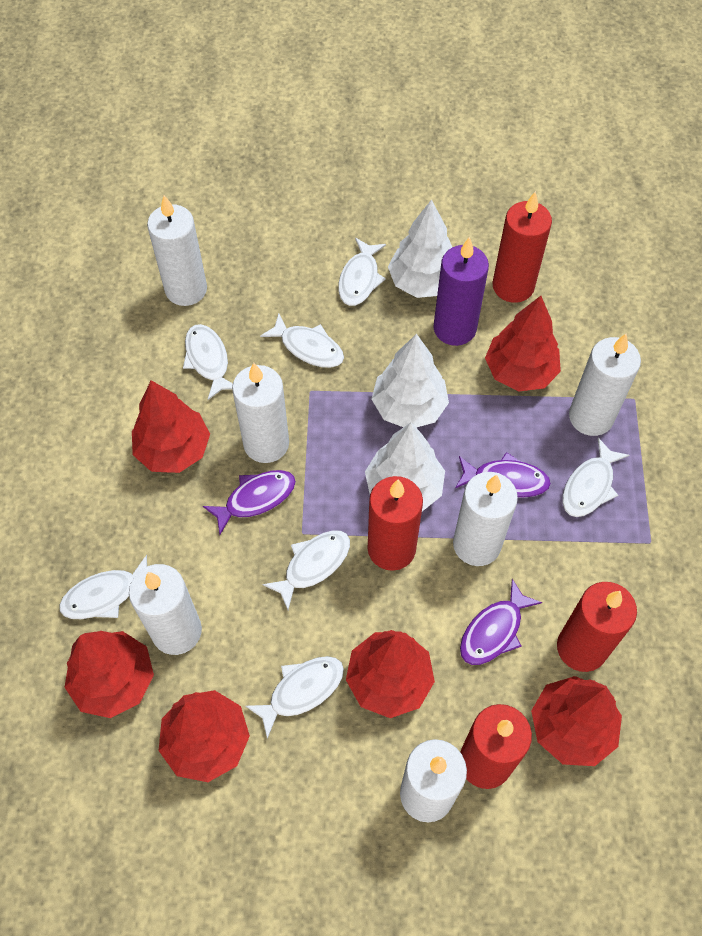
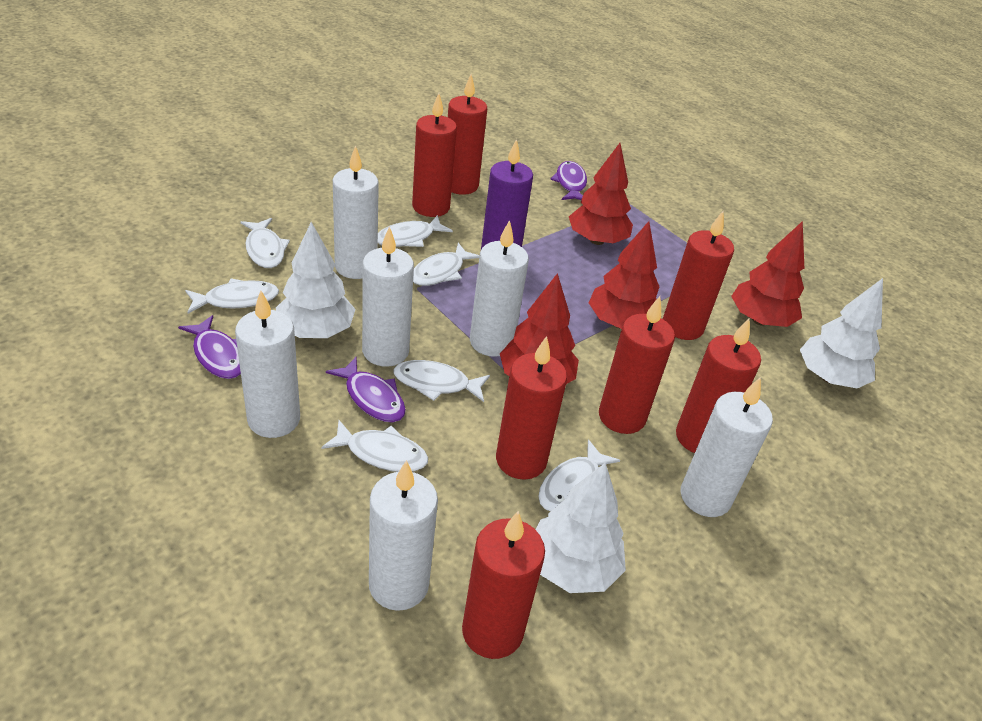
red candle: 4 -> 7
red tree: 6 -> 4

